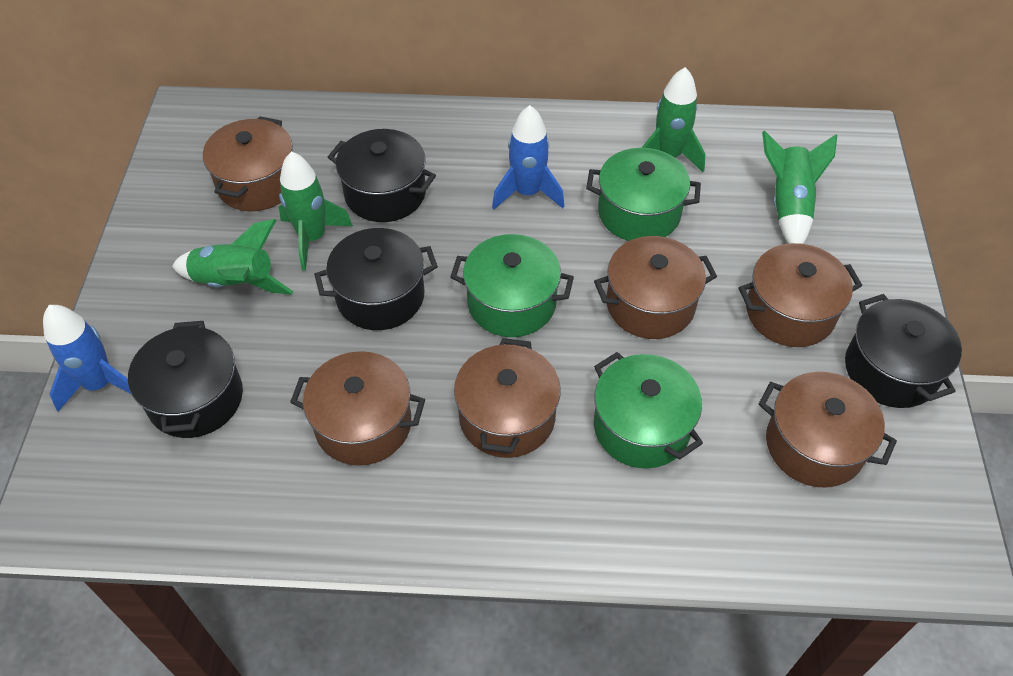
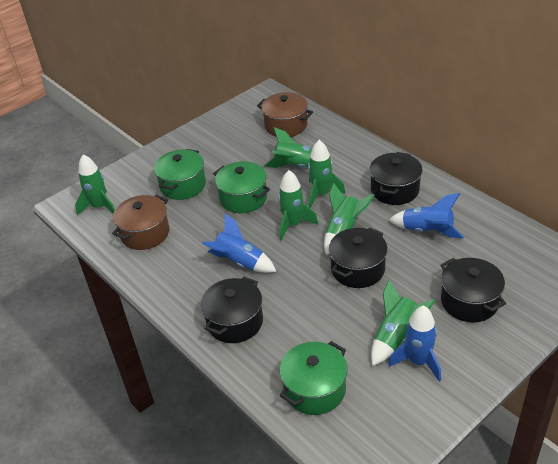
blue rocket: 2 -> 3
brown pot: 6 -> 2
green rocket: 4 -> 6

